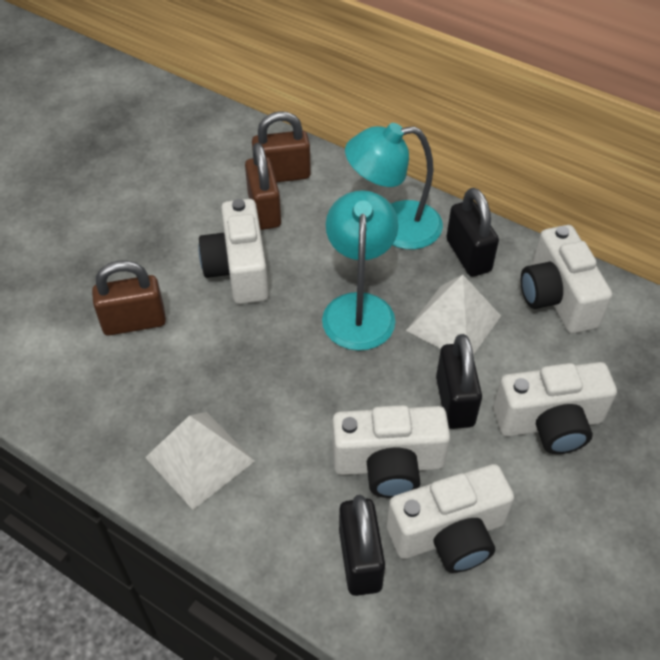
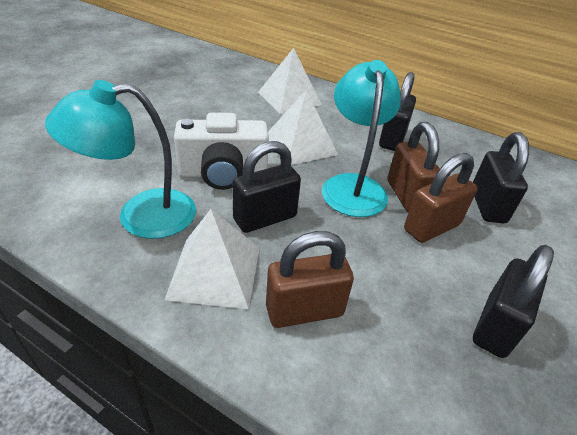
black padlock: 3 -> 4
white camera: 5 -> 1
white pyramid: 2 -> 3

